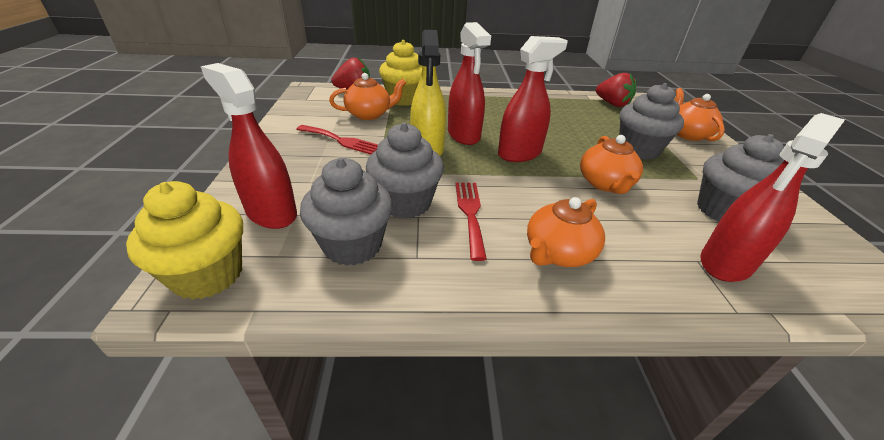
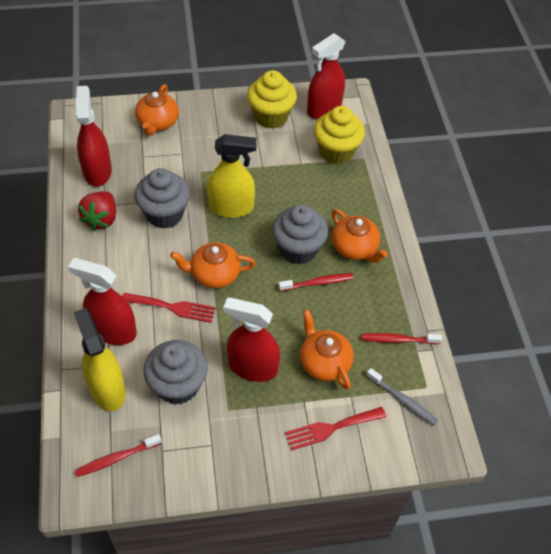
grey cupcake: 4 -> 3
grey toothbrush: 0 -> 1
red strawberry: 2 -> 1
red toothbrush: 0 -> 3
yellow spray bottle: 1 -> 2

